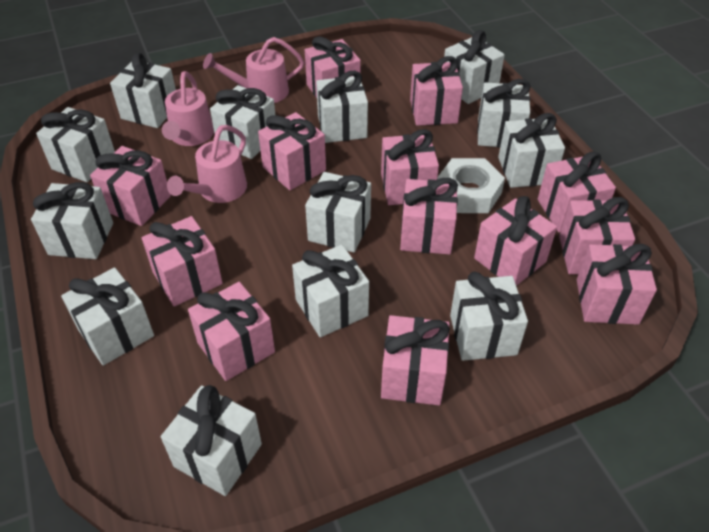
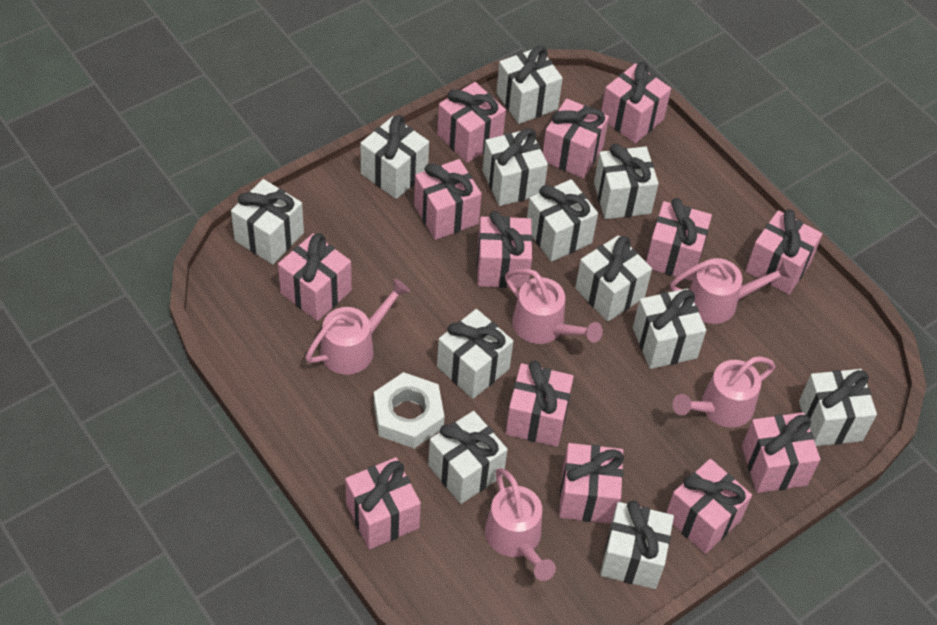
pink watering can: 3 -> 5
white gift: 13 -> 12

